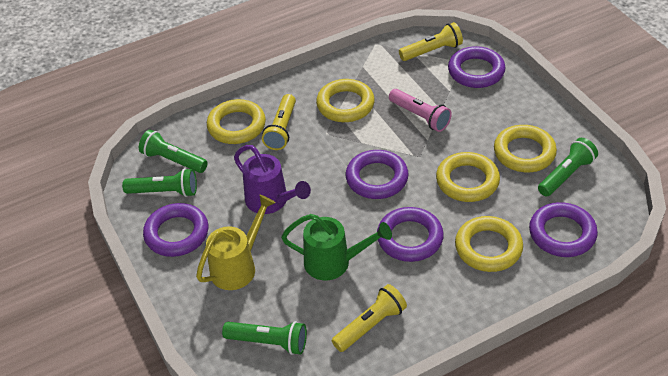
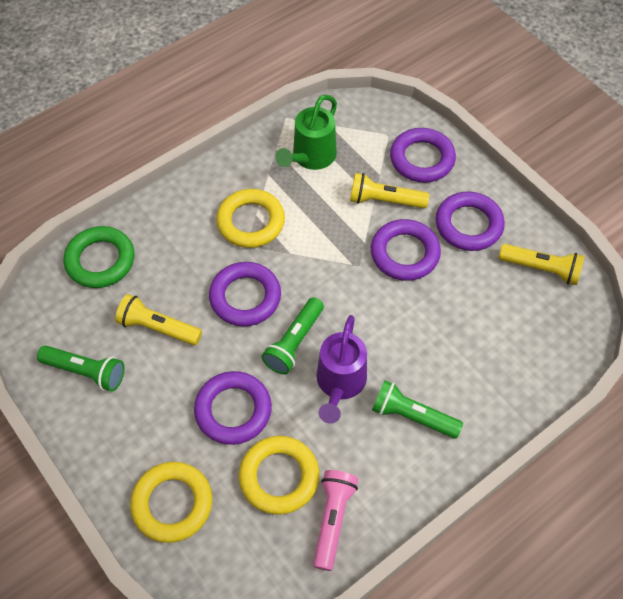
green flashlight: 4 -> 3
green ring: 0 -> 1
yellow ring: 5 -> 3
yellow watering can: 1 -> 0

